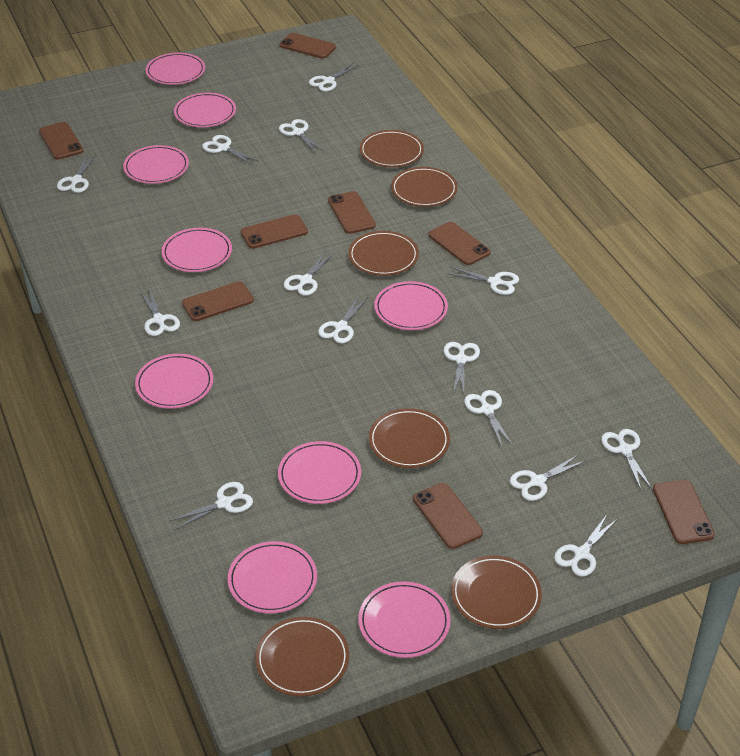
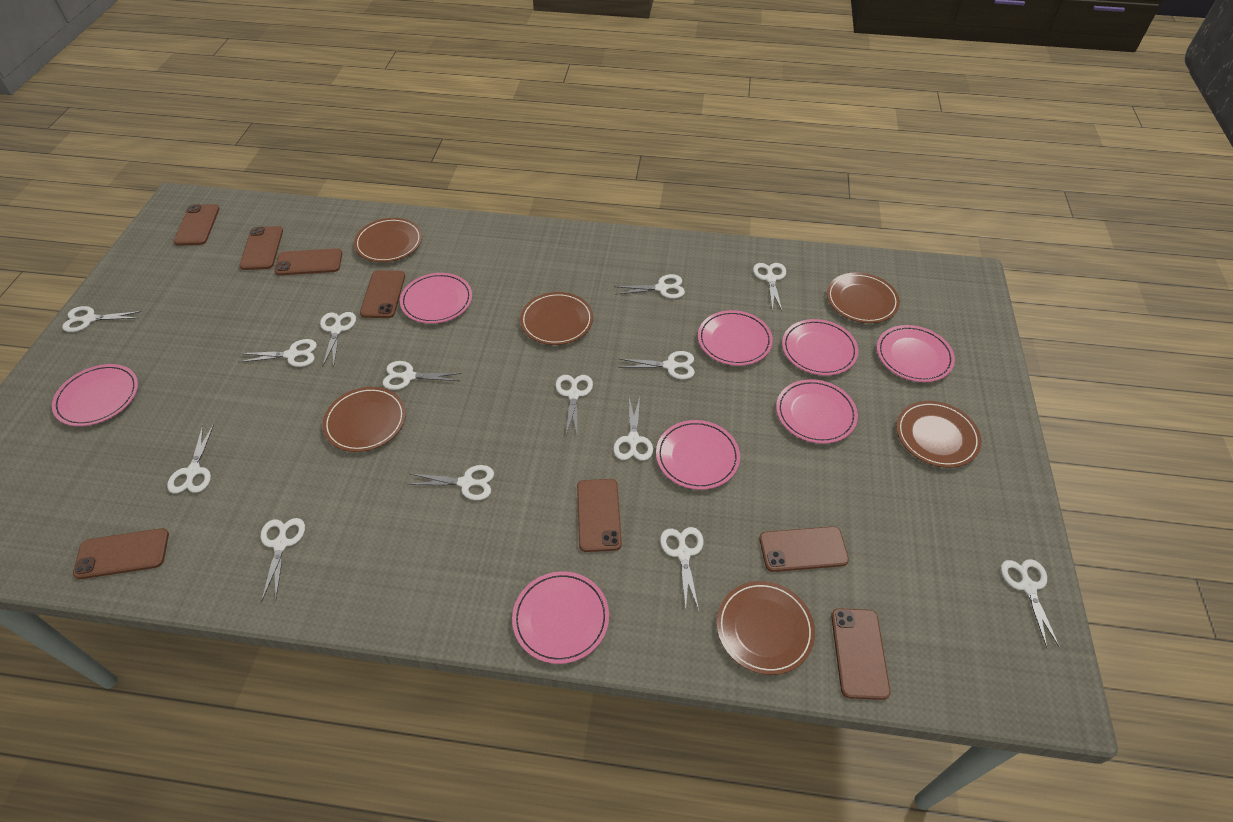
pink plate: 9 -> 8

